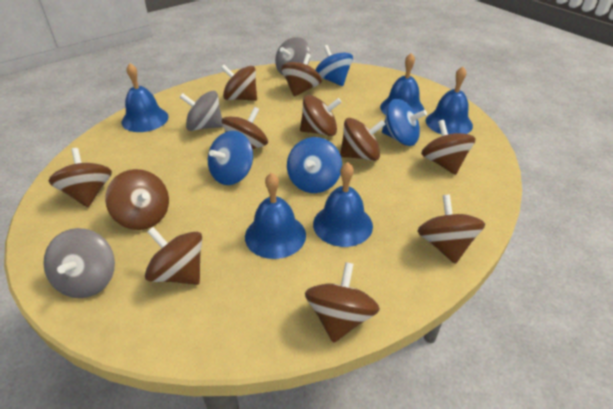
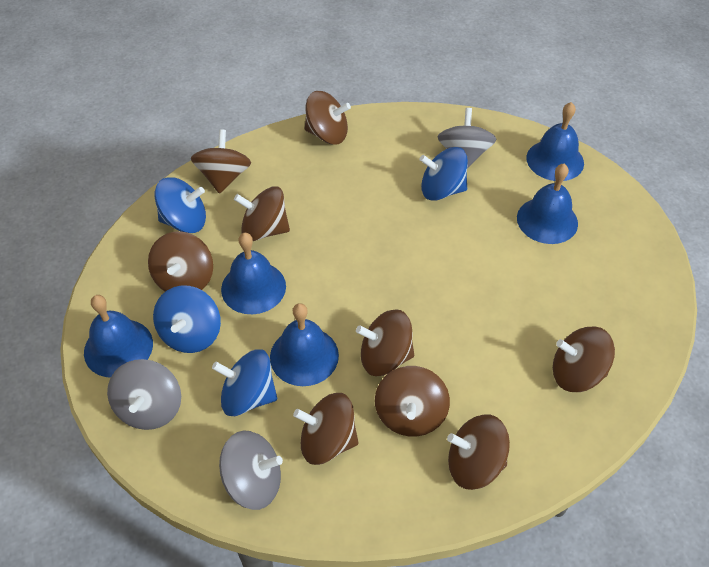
brown spinning top: 11 -> 9

